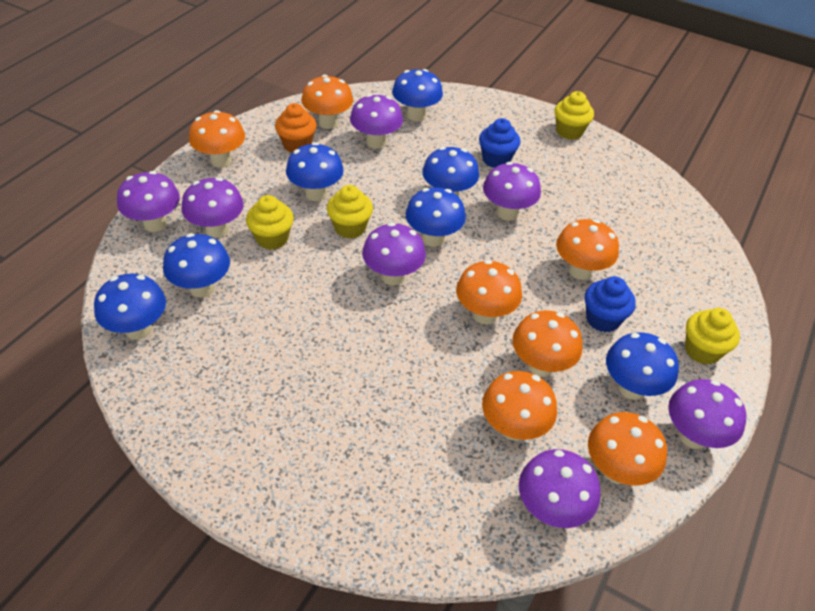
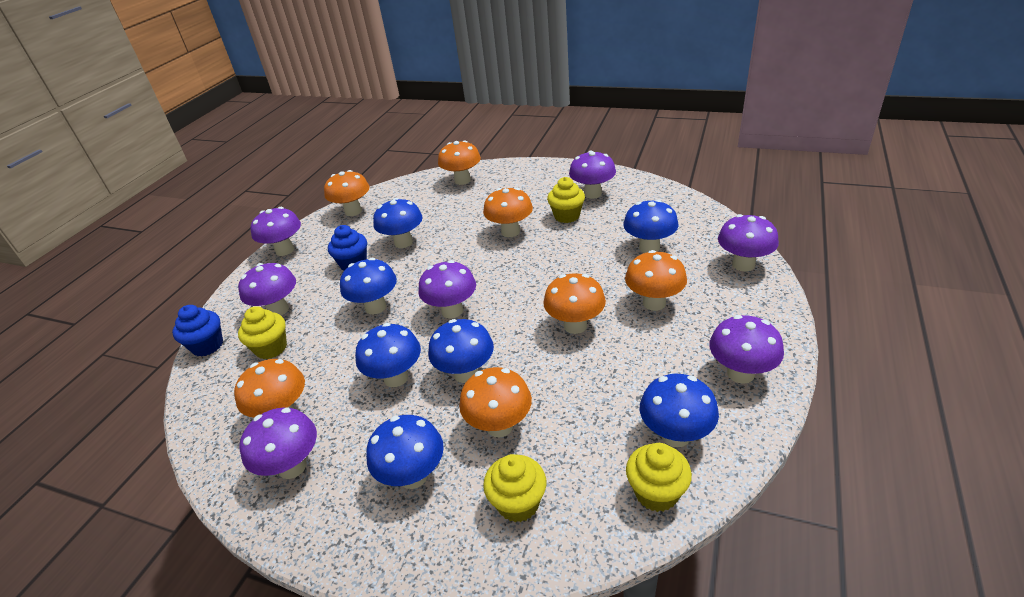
orange cupcake: 1 -> 0

